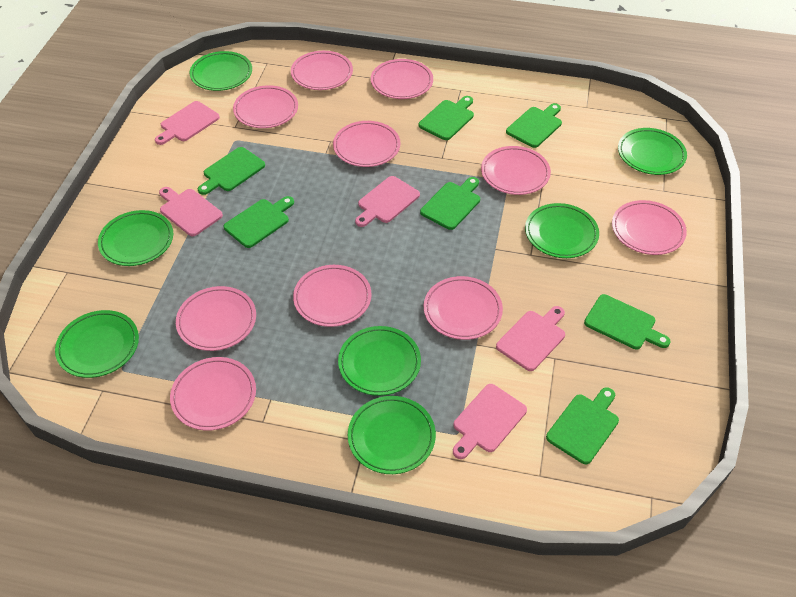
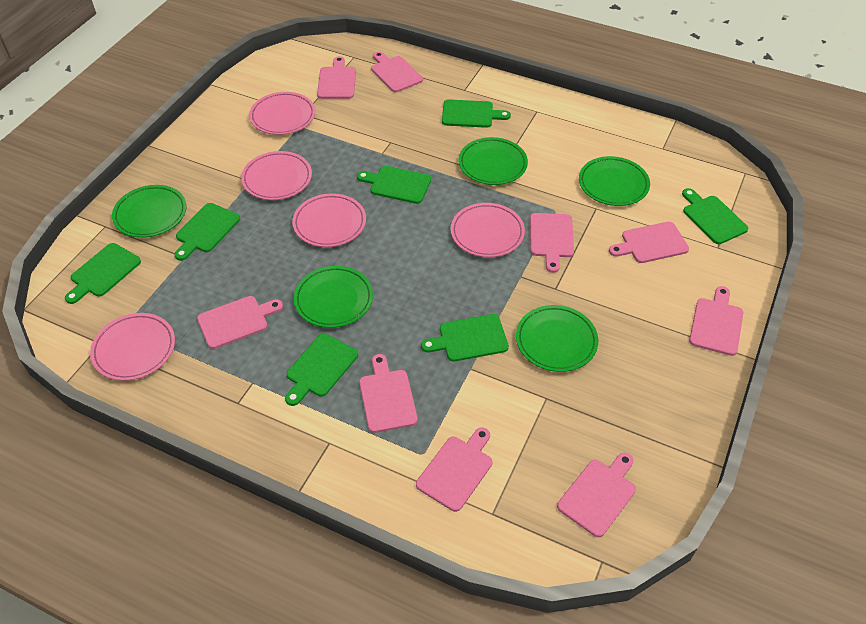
green plate: 7 -> 5
pink cutting board: 5 -> 9
pink plate: 10 -> 5

